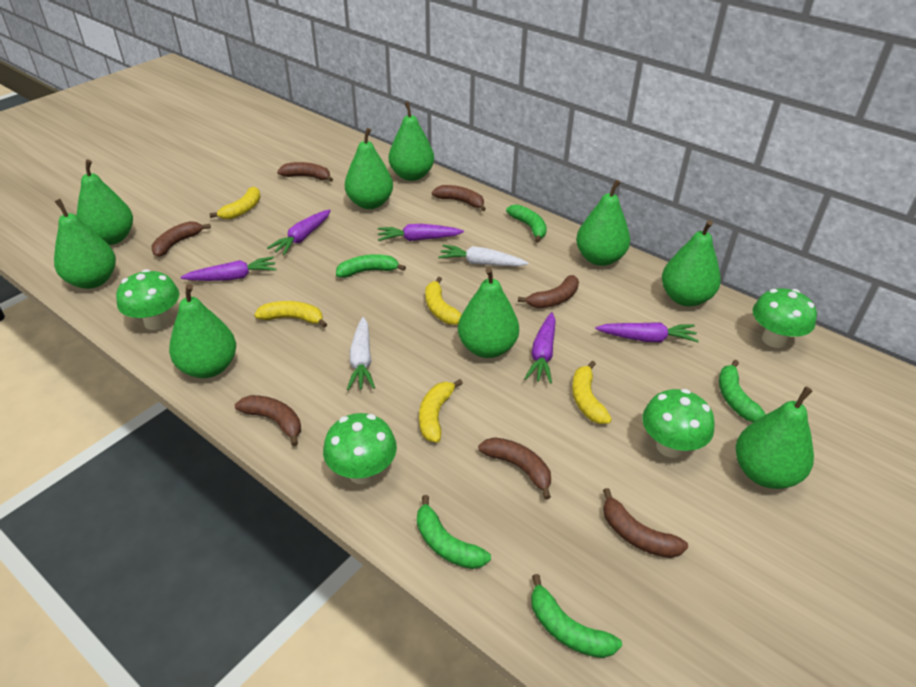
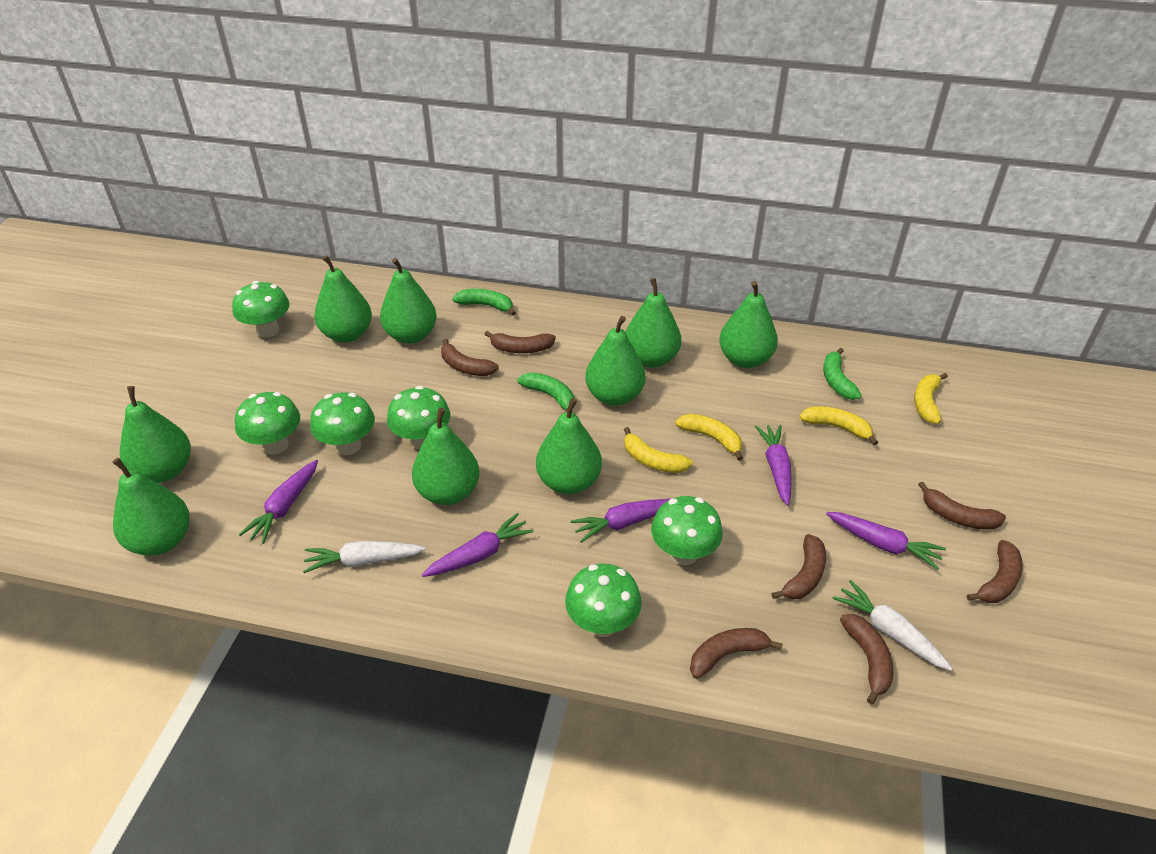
green banana: 5 -> 3
green mushroom: 4 -> 6
yellow banana: 5 -> 4

